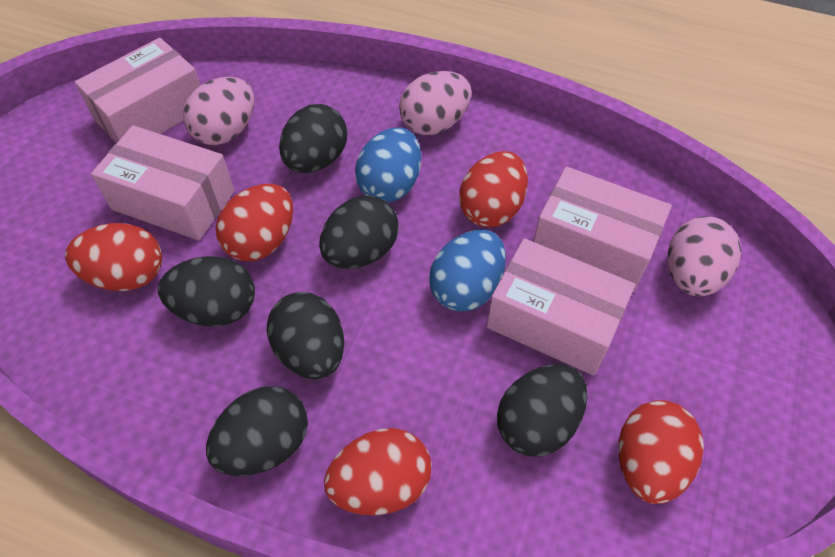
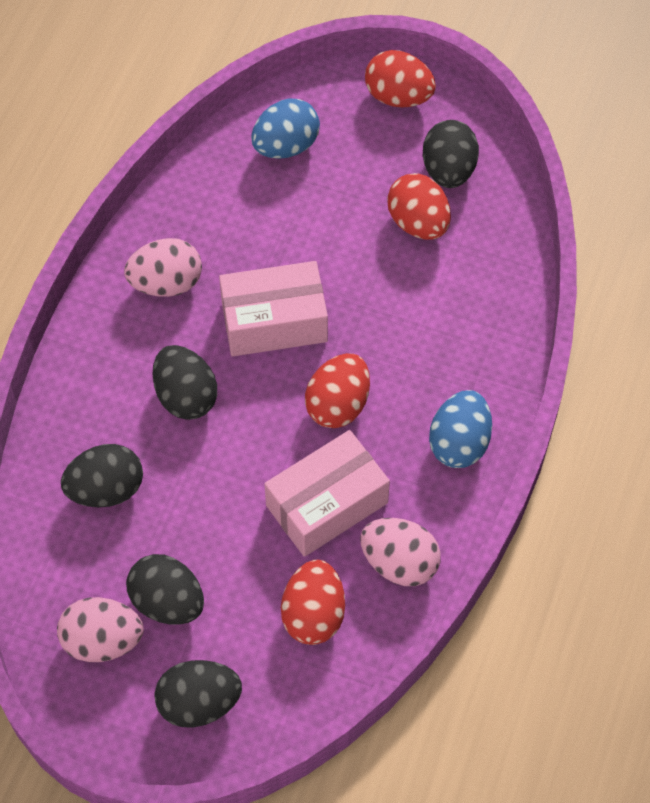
black egg: 6 -> 5
pink box: 4 -> 2
red egg: 5 -> 4

